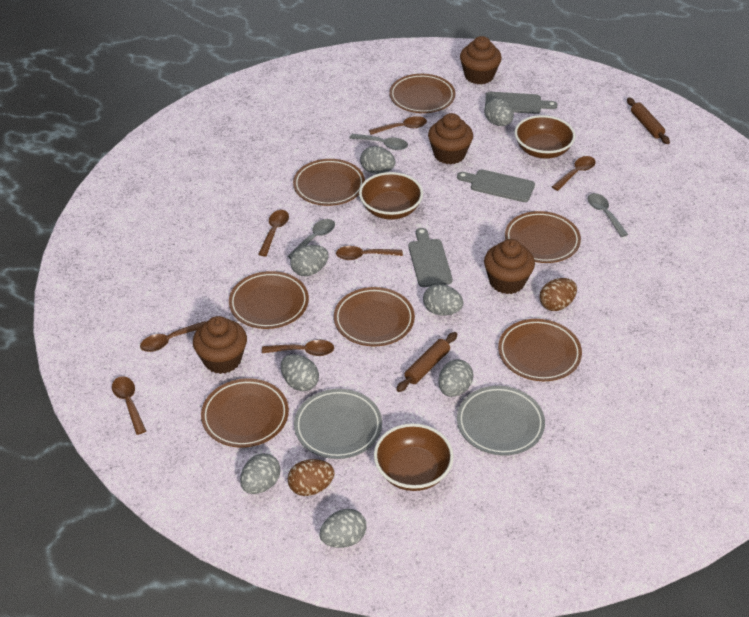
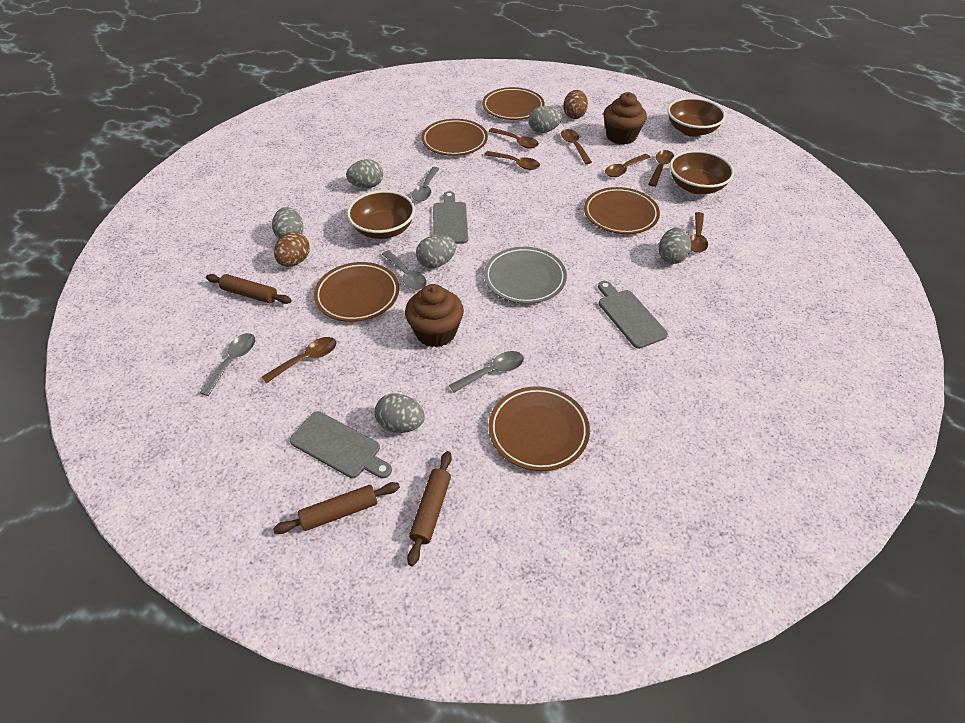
brown cupcake: 4 -> 2
brown plate: 7 -> 5
brown rolling pin: 2 -> 3
grey egg: 8 -> 6
grey plate: 2 -> 1
grey spoon: 3 -> 4

